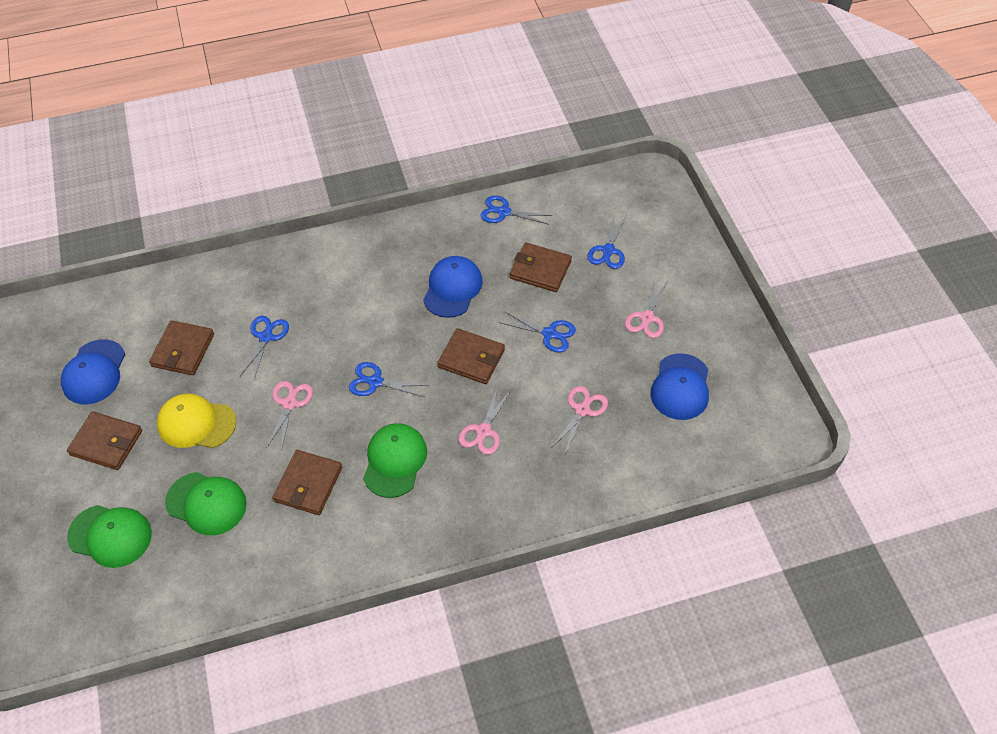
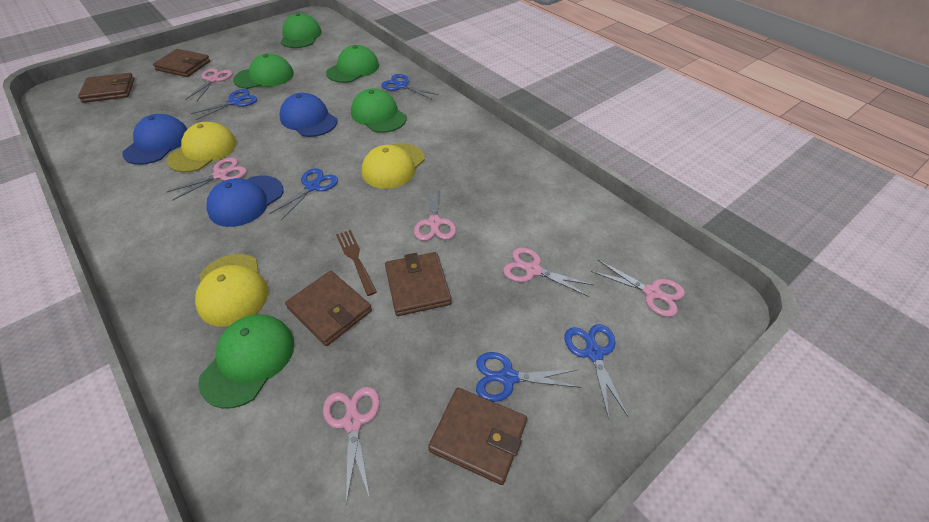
brown fork: 0 -> 1
green cap: 3 -> 5
pink scissors: 4 -> 6
yellow cap: 1 -> 3

